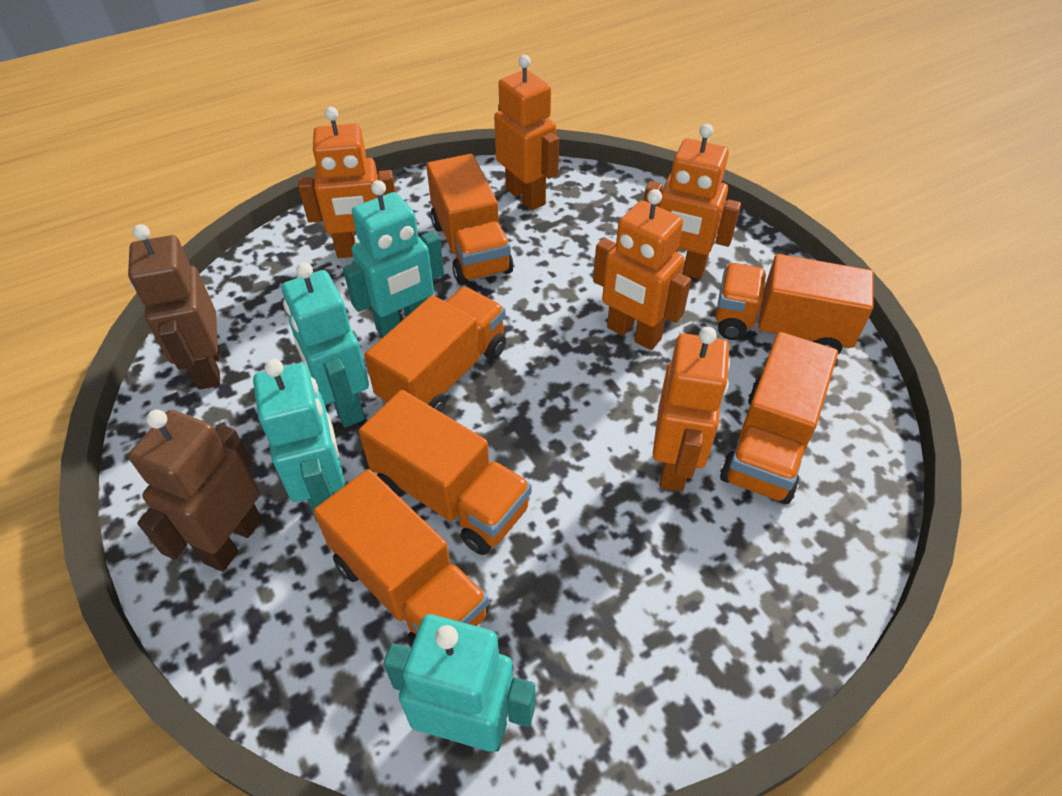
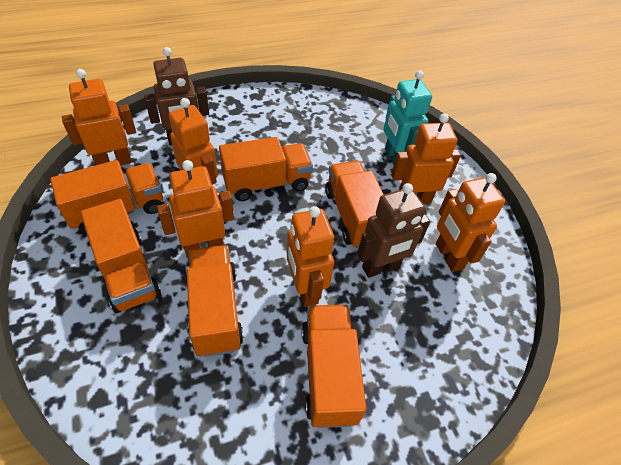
orange robot: 5 -> 6
turquoise robot: 4 -> 1

